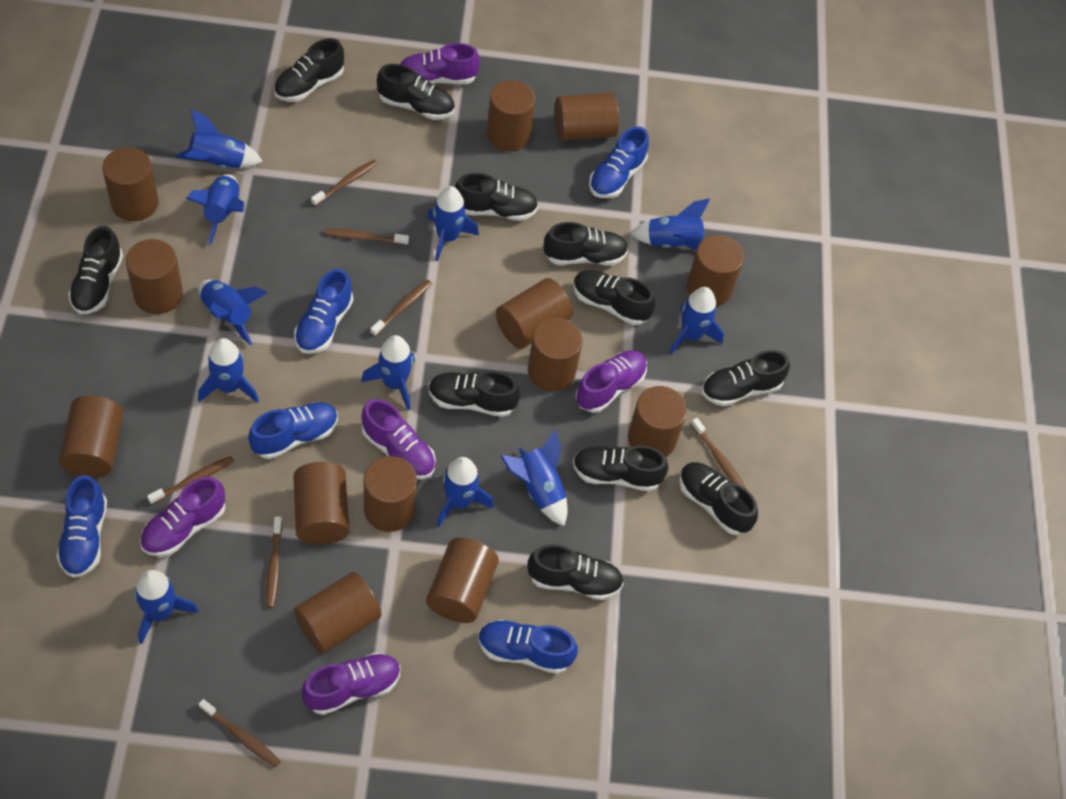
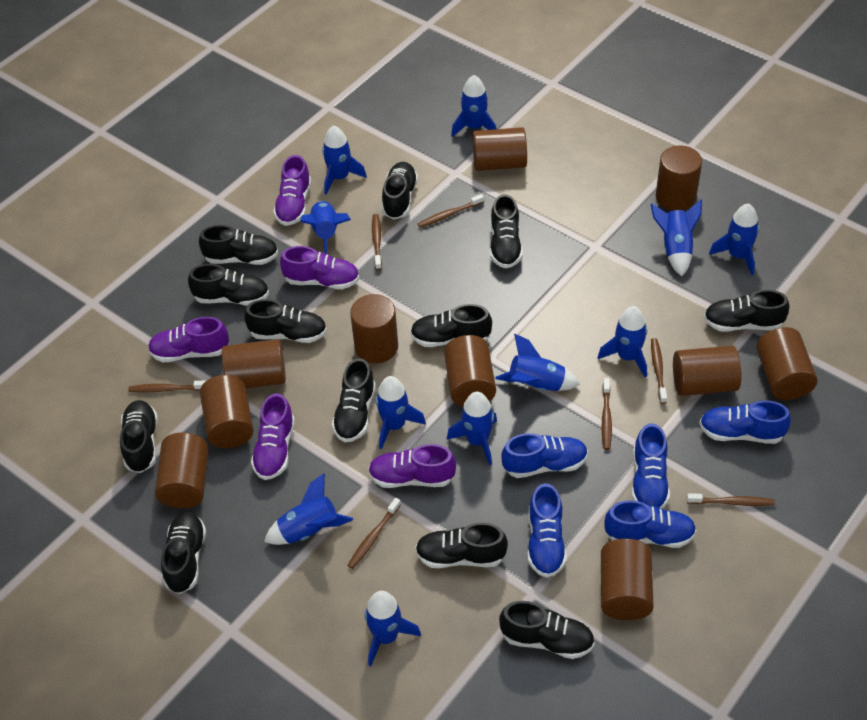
black shoe: 11 -> 12
brown cylinder: 13 -> 10

